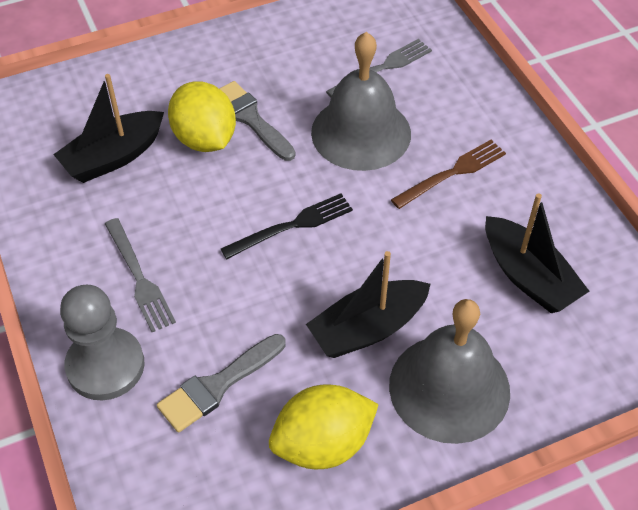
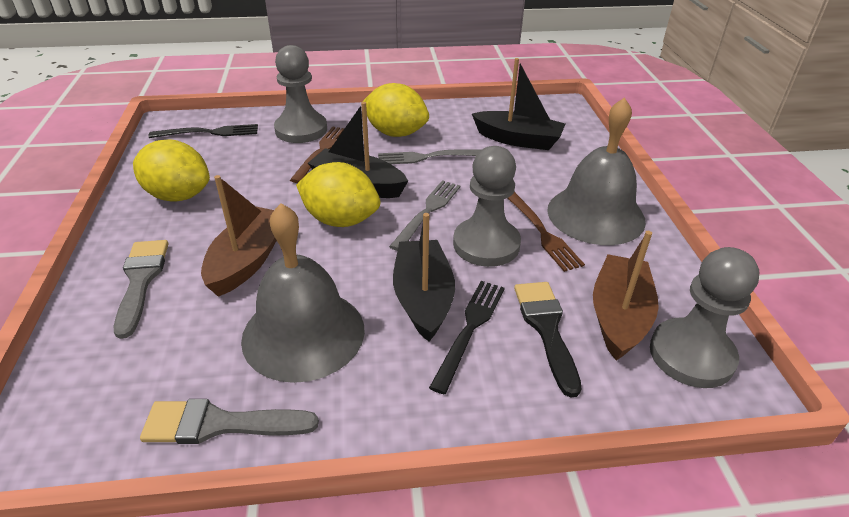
black brush: 0 -> 1
black fork: 1 -> 2
brown boat: 0 -> 2
brown fork: 1 -> 2
grey pawn: 1 -> 3
yellow lemon: 2 -> 3

